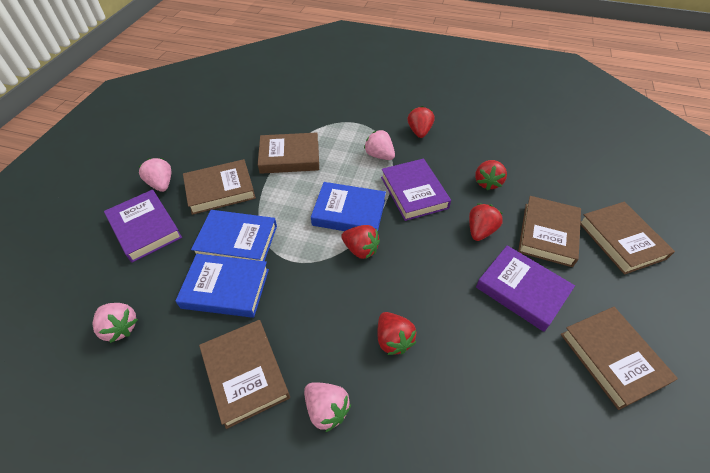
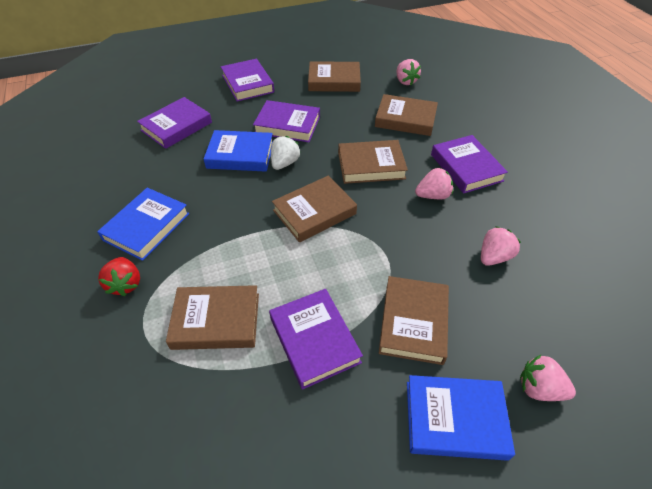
purple book: 3 -> 5
red strawberry: 5 -> 1
white strawberry: 0 -> 1

